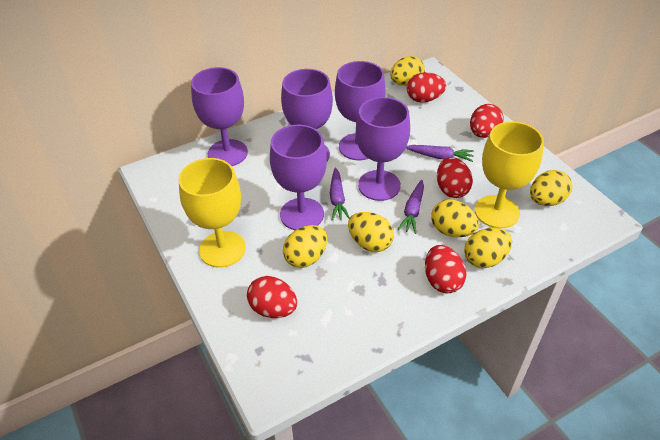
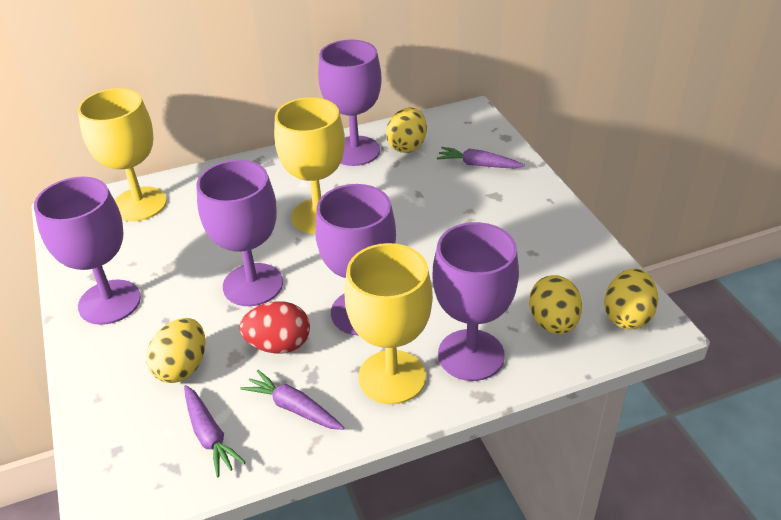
red egg: 5 -> 1
yellow egg: 6 -> 4
yellow goblet: 2 -> 3

